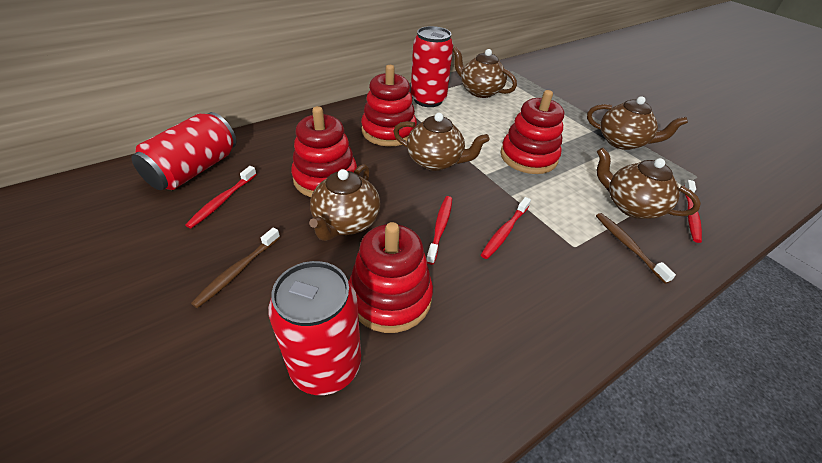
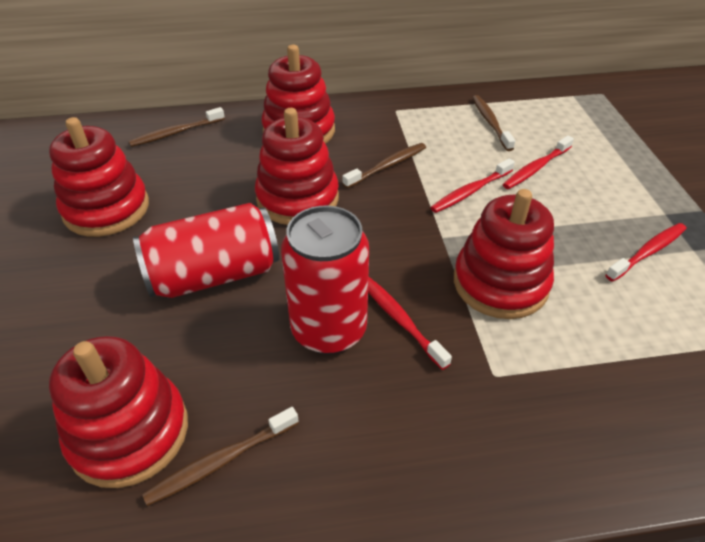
brown teapot: 5 -> 0
brown toothbrush: 2 -> 4
red can: 3 -> 2
red stacking toy: 4 -> 5

